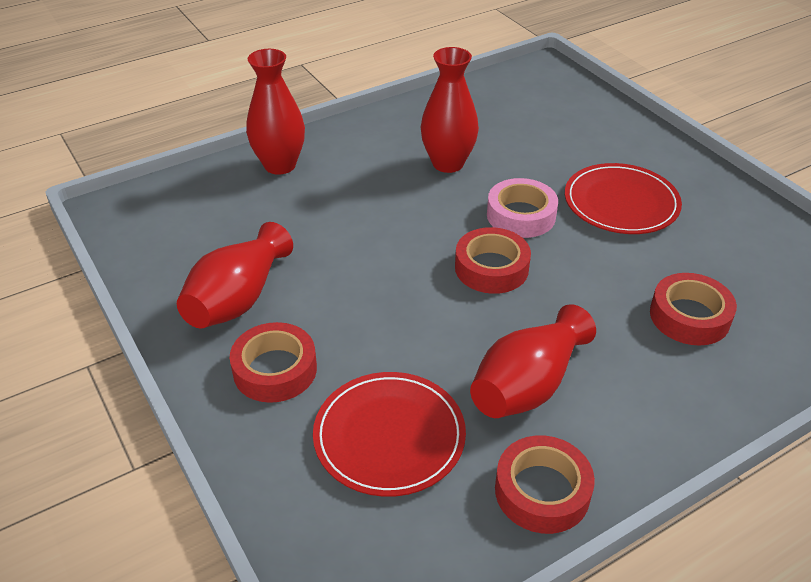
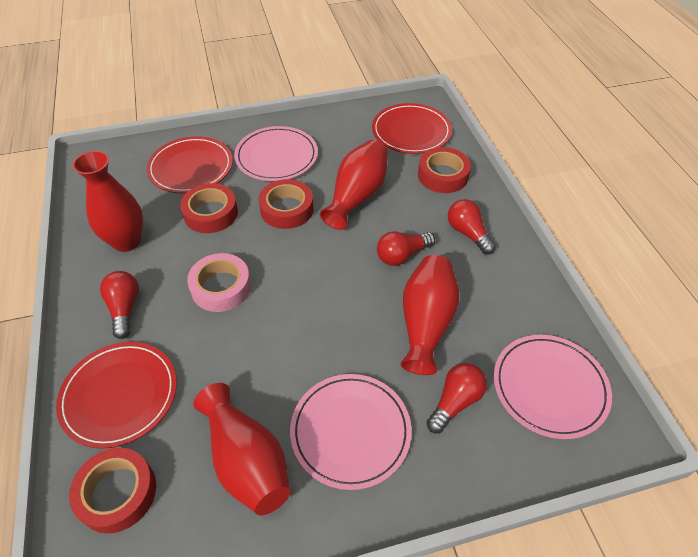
pink plate: 0 -> 3
red light bulb: 0 -> 4
red plate: 2 -> 3

